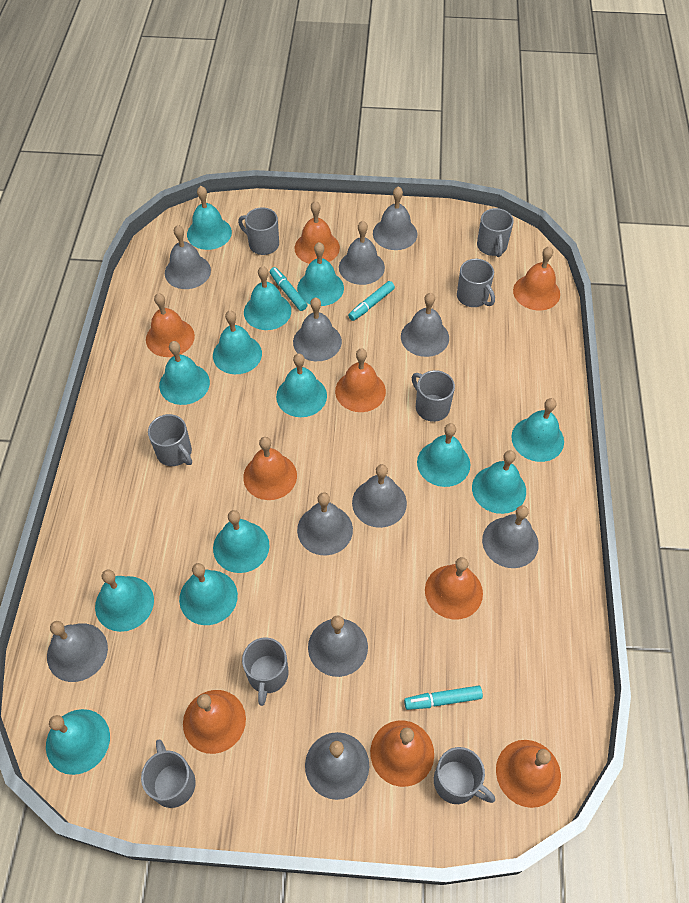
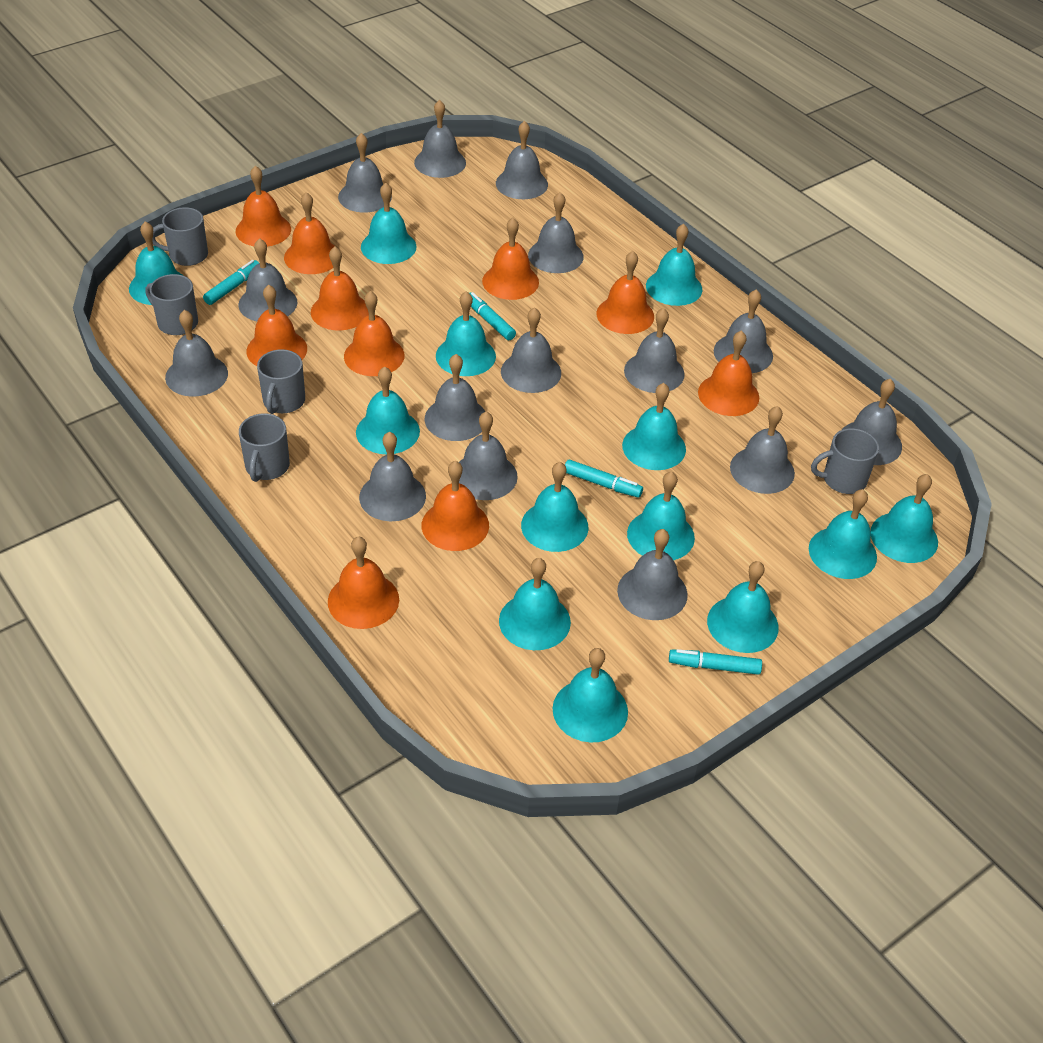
grey bell: 11 -> 15
grey mug: 8 -> 5
orange bell: 9 -> 10
turquoise marker: 3 -> 4

